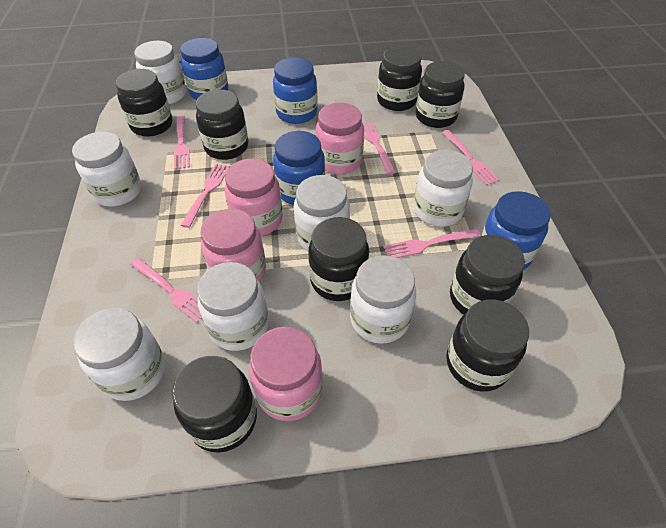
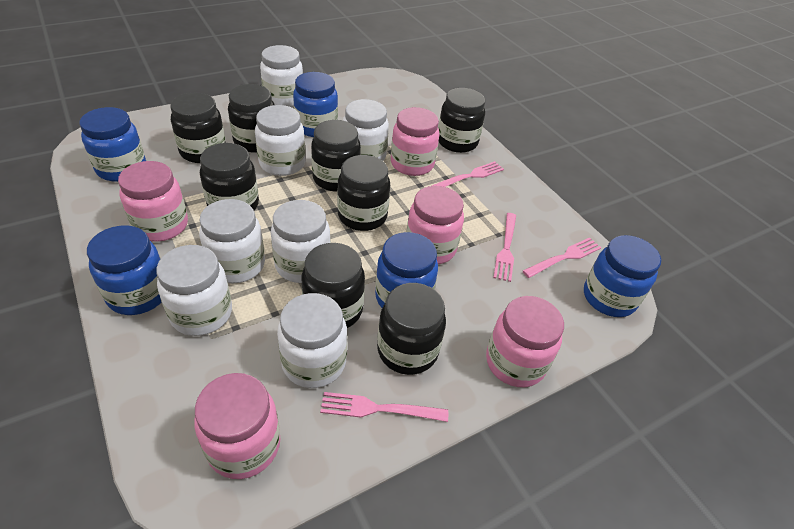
blue jar: 4 -> 5
pink fork: 6 -> 4
pink jar: 4 -> 5

